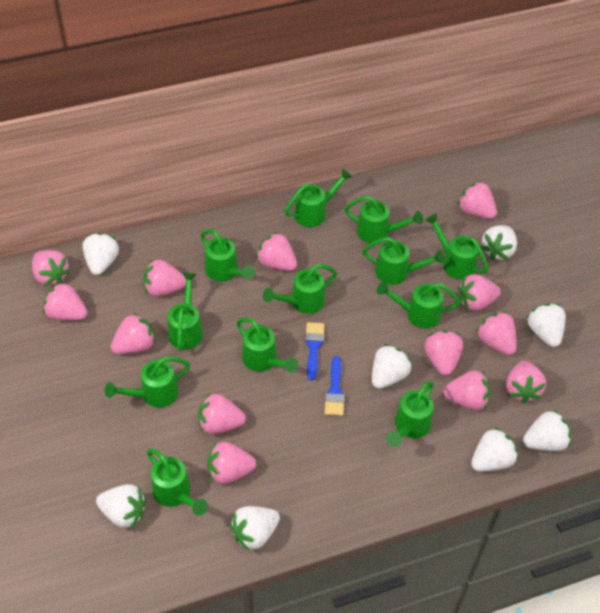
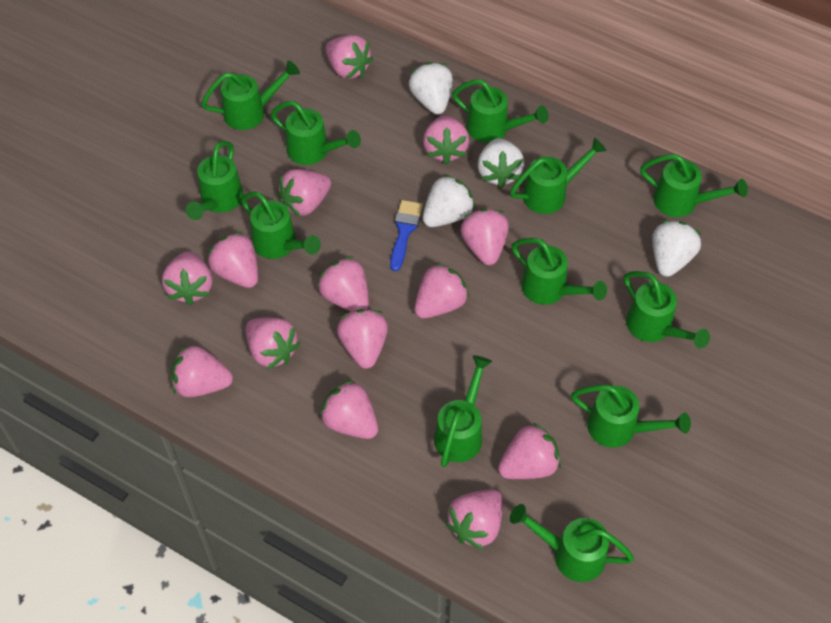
blue brush: 2 -> 1
pink strawberry: 13 -> 14
white strawberry: 8 -> 4

